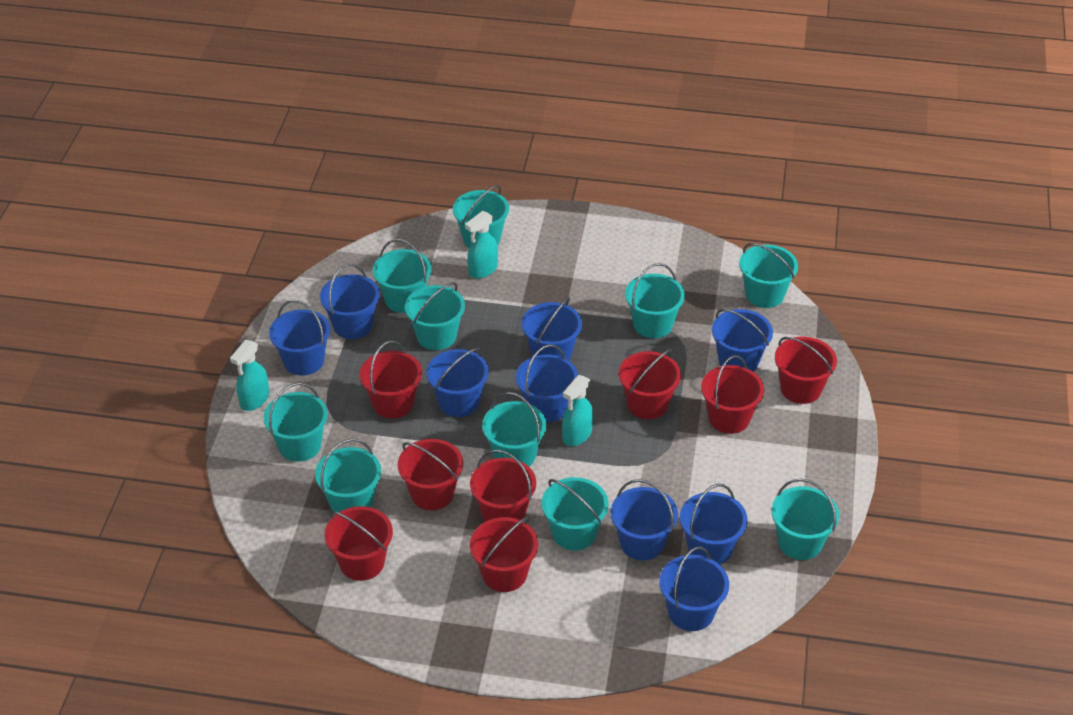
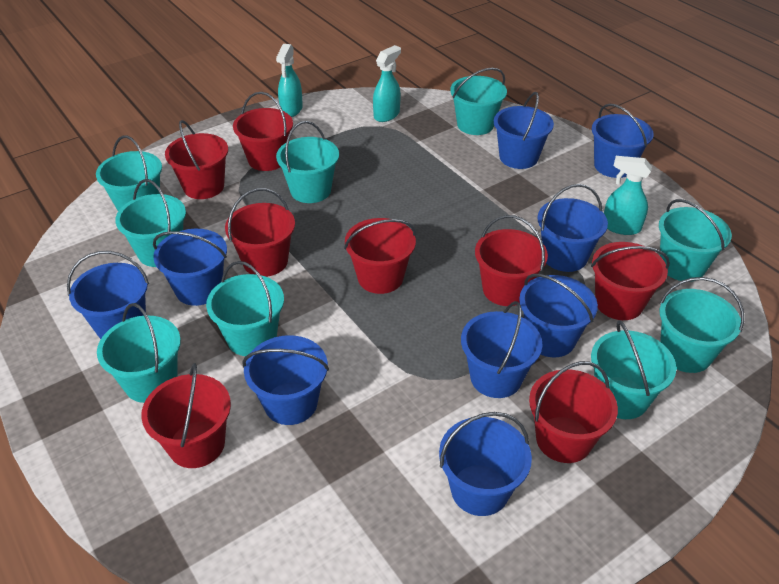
turquoise bucket: 10 -> 9

